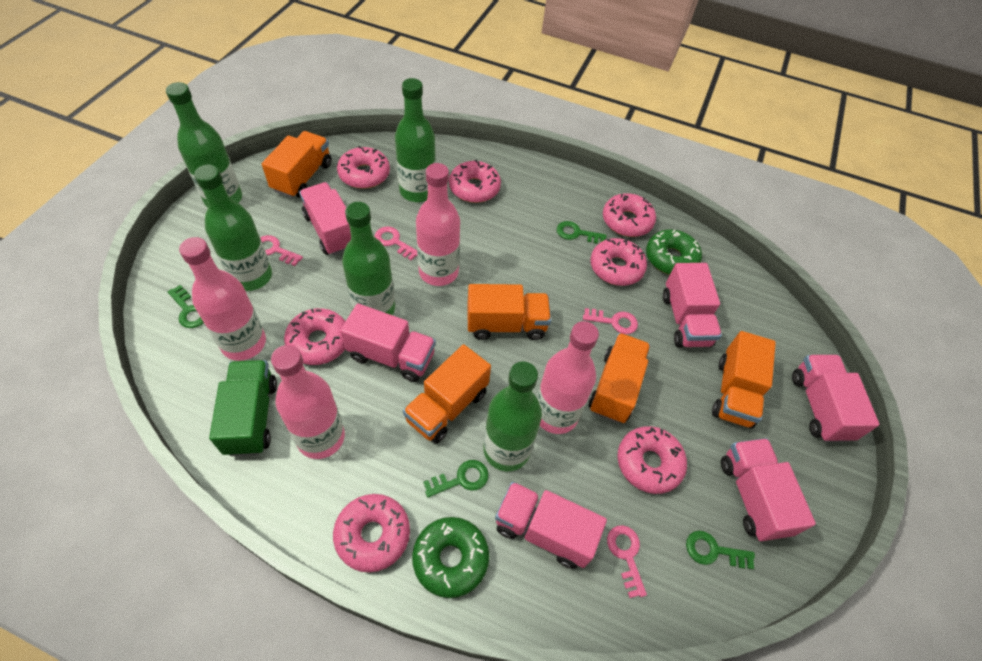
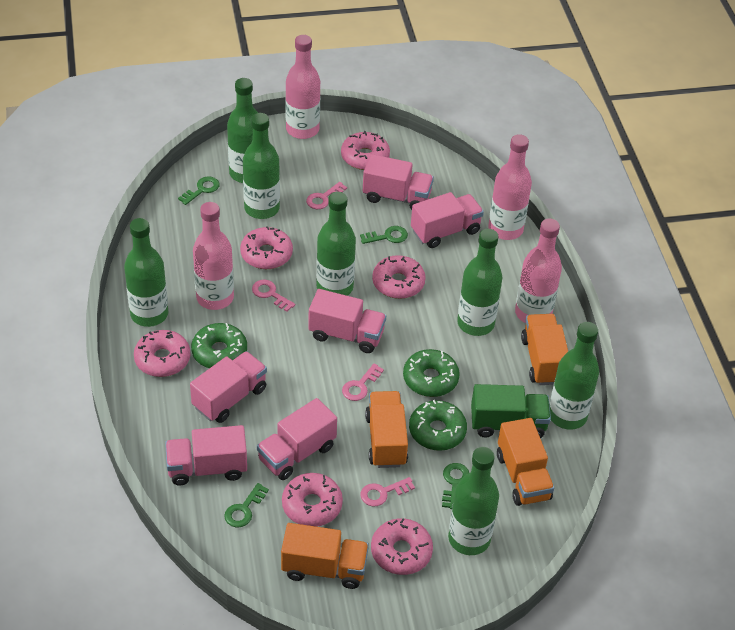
green bottle: 5 -> 7
green donut: 2 -> 3
orange truck: 5 -> 4
pink donut: 7 -> 6

